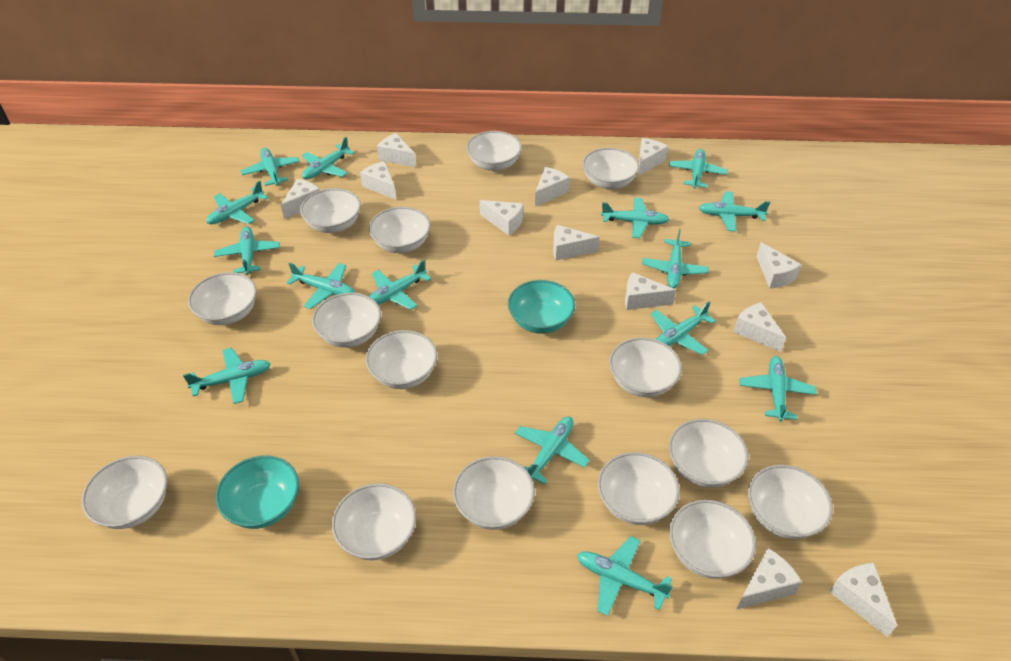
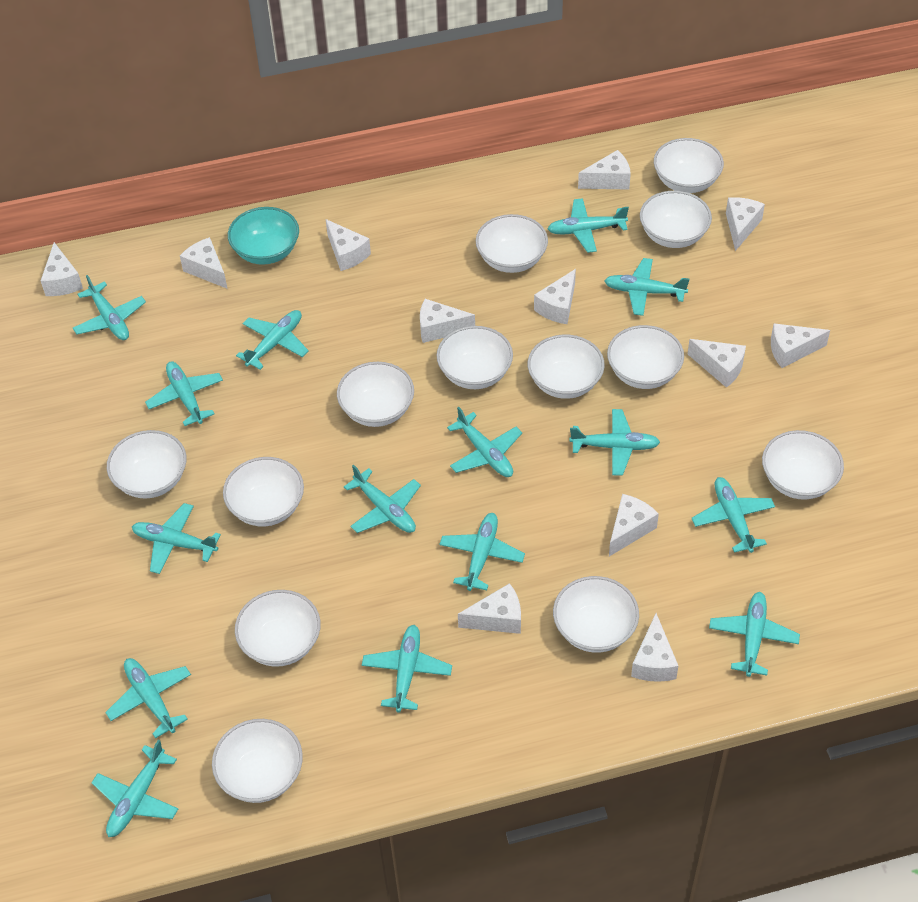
turquoise bowl: 2 -> 1
white bowl: 15 -> 13

